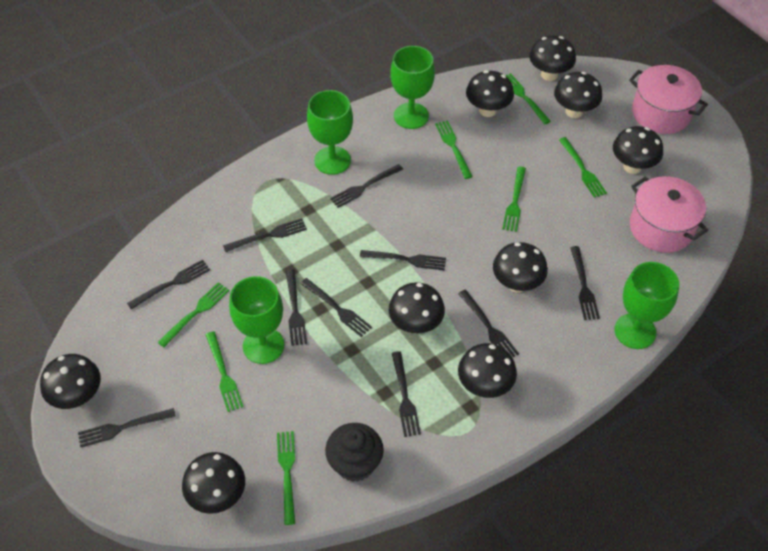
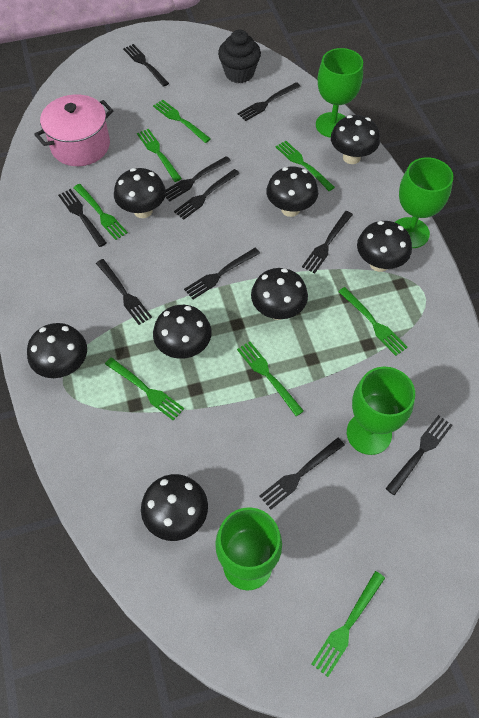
black mushroom: 9 -> 8
green fork: 7 -> 8
pink pot: 2 -> 1

